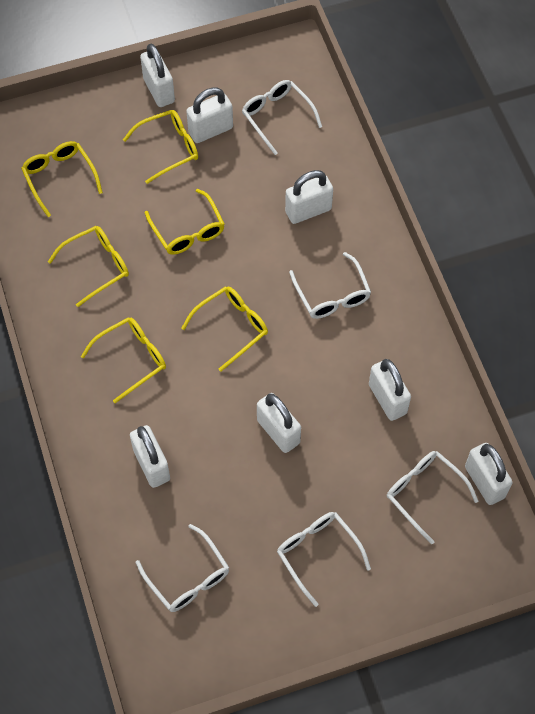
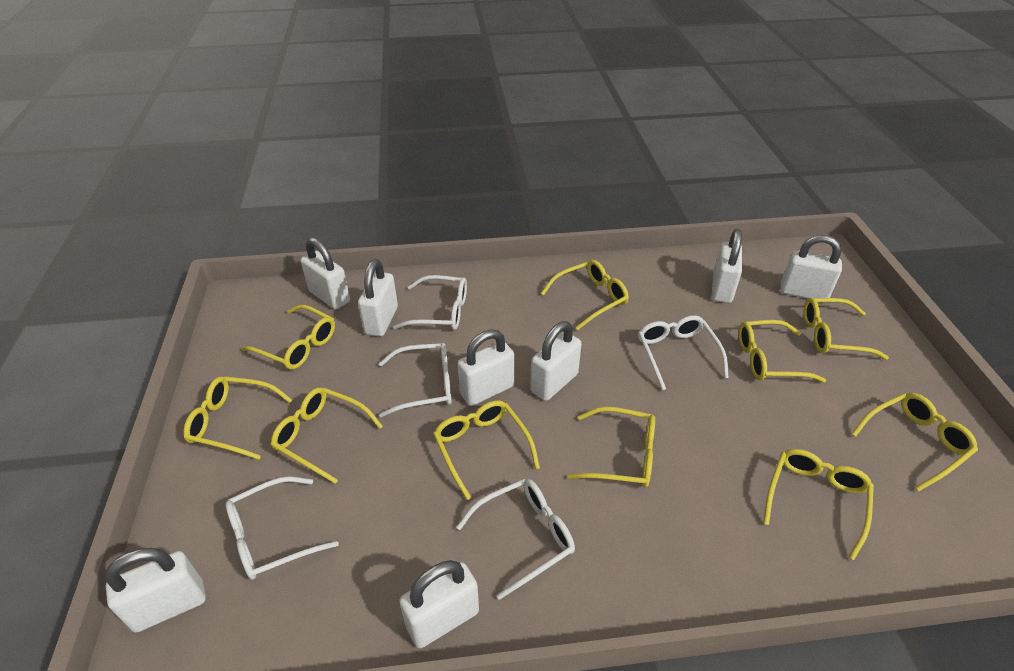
white padlock: 7 -> 8
yellow glasses: 6 -> 10

